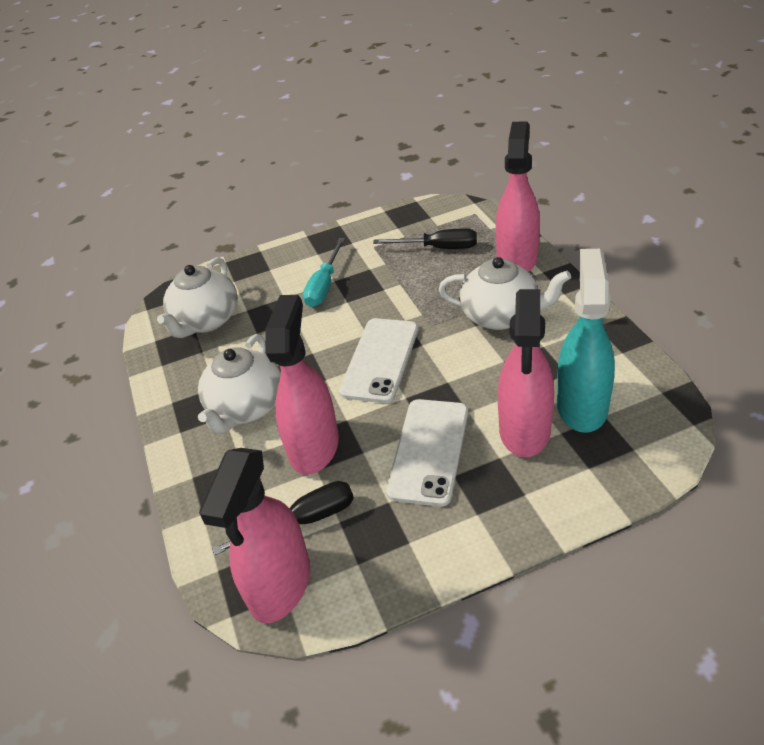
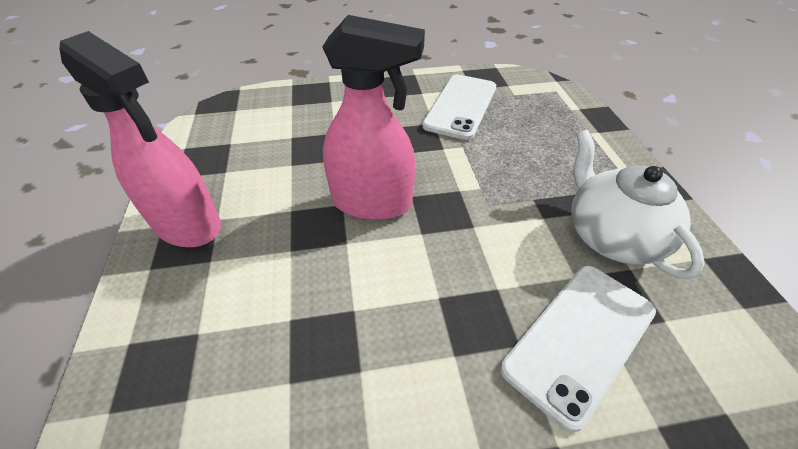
black screwdriver: 2 -> 0
pink spray bottle: 4 -> 2
turquoise screwdriver: 1 -> 0
turquoise spray bottle: 1 -> 0
white teapot: 3 -> 1

